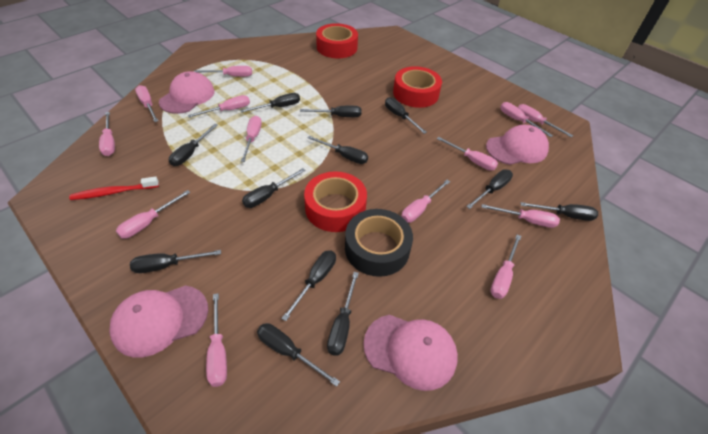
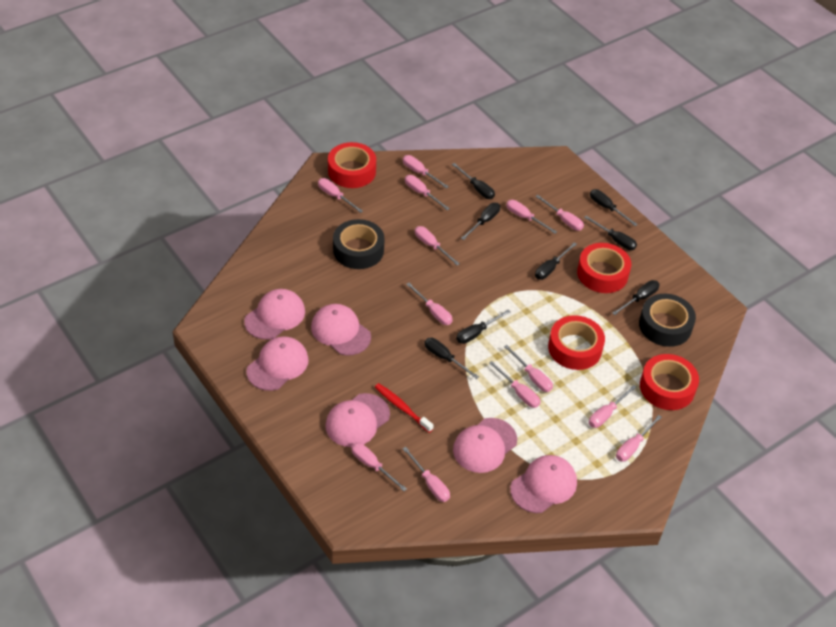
black screwdriver: 12 -> 8
black tape: 1 -> 2
pink cap: 4 -> 6
red tape: 3 -> 4

